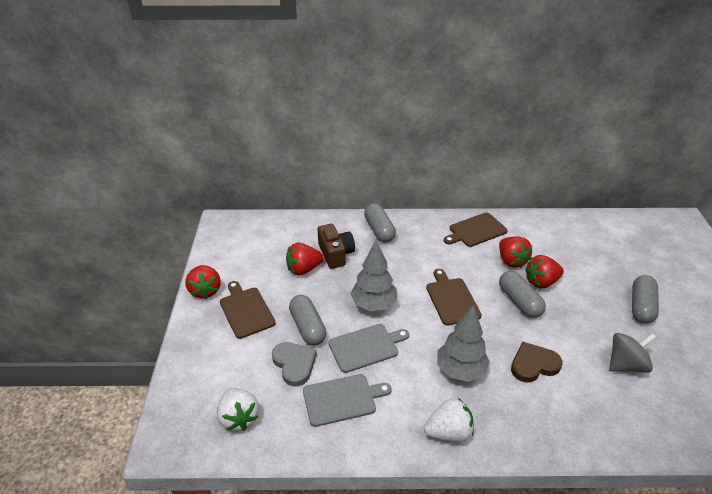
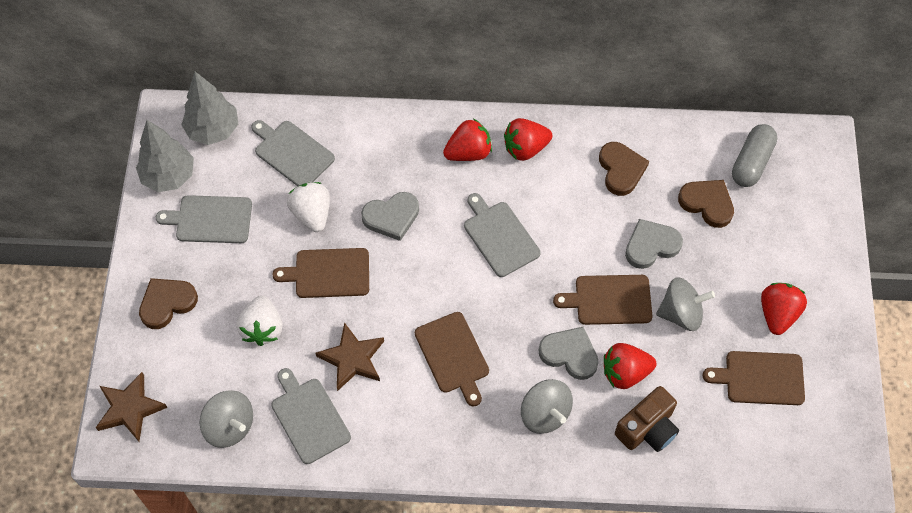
brown cutting board: 3 -> 4
brown heart: 1 -> 3
brown star: 0 -> 2
grey capsule: 4 -> 1
grey cutting board: 2 -> 4
grey heart: 1 -> 3
grey spinning top: 1 -> 3

